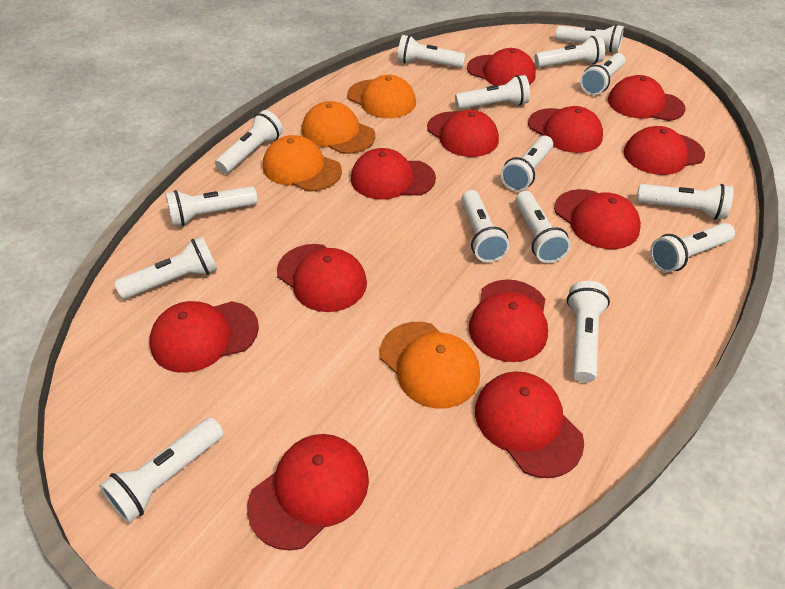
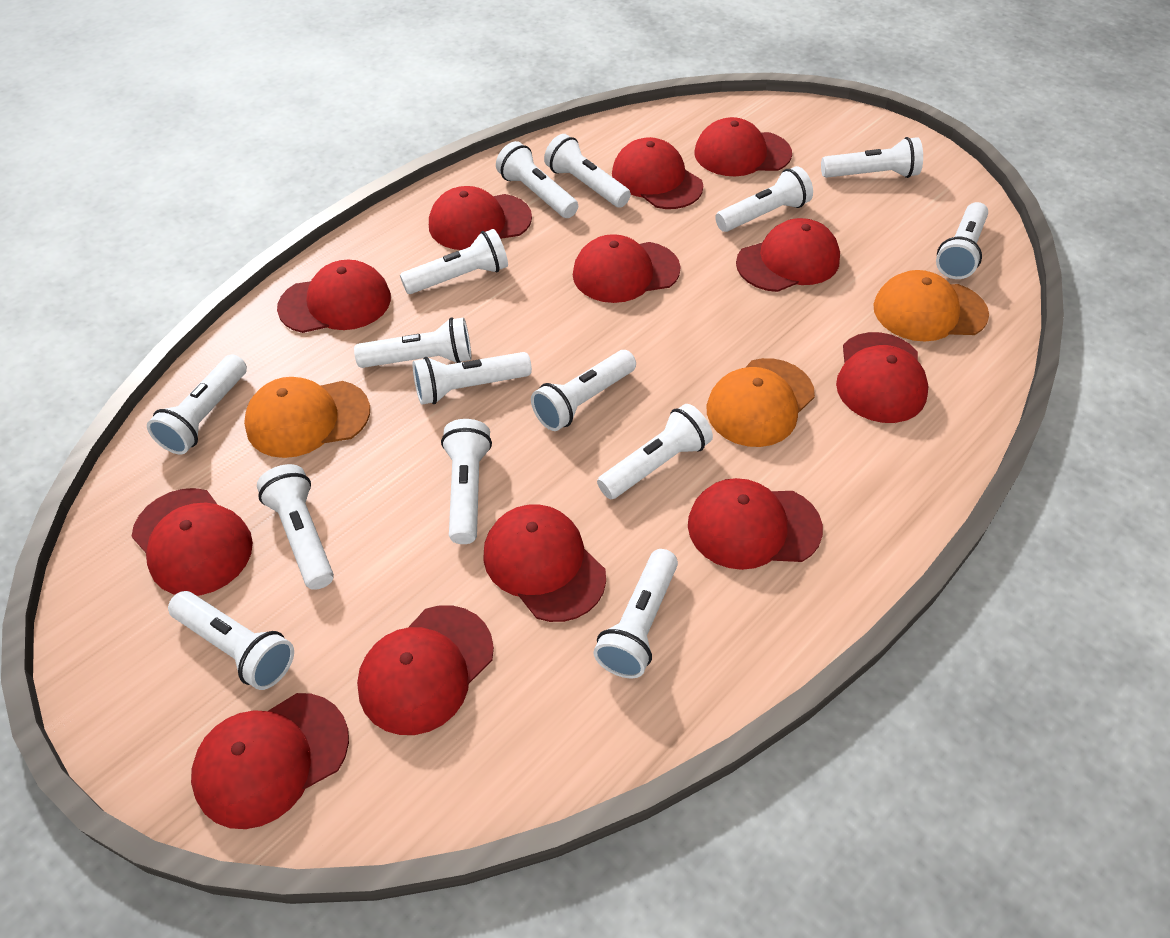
orange cap: 4 -> 3

